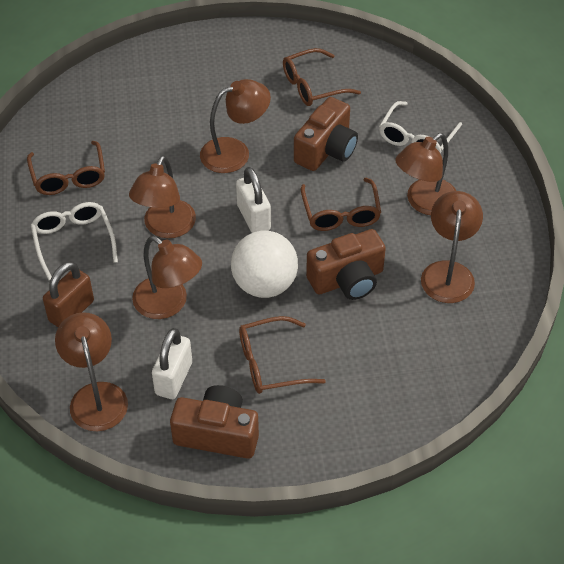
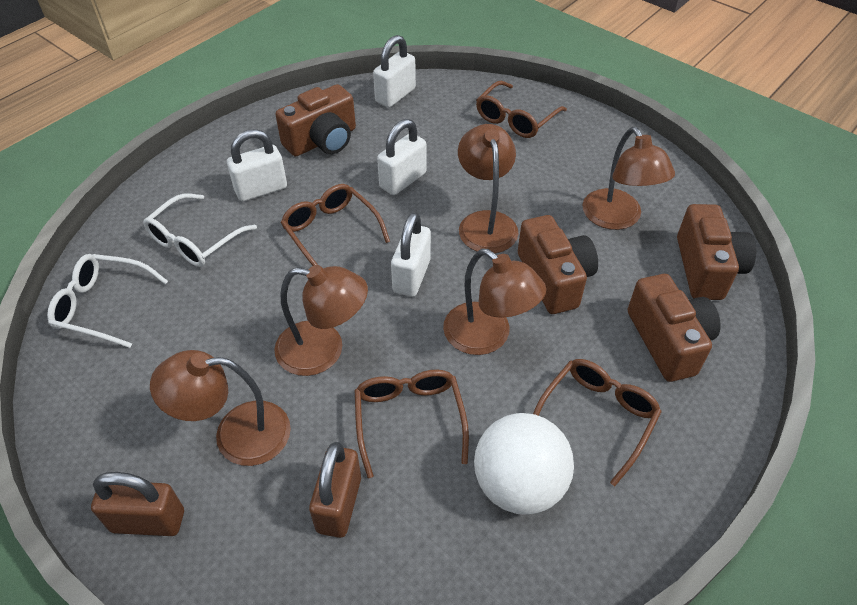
brown camera: 3 -> 4
brown lamp: 6 -> 5
brown padlock: 1 -> 2
white padlock: 2 -> 4

